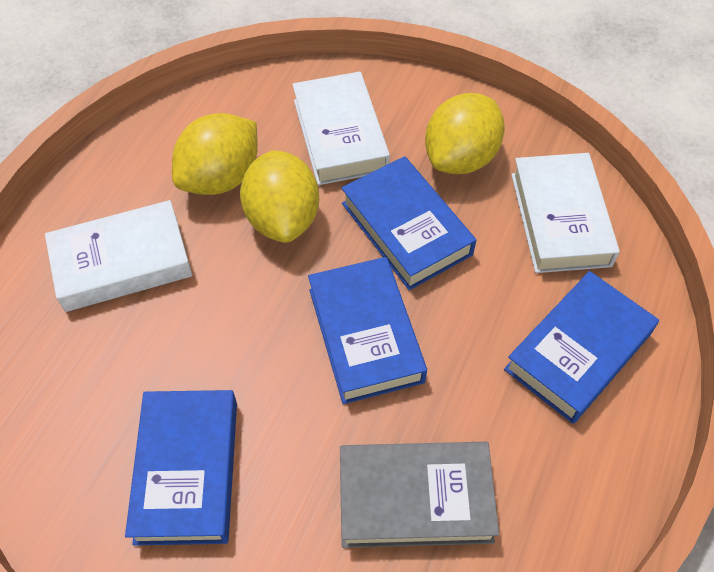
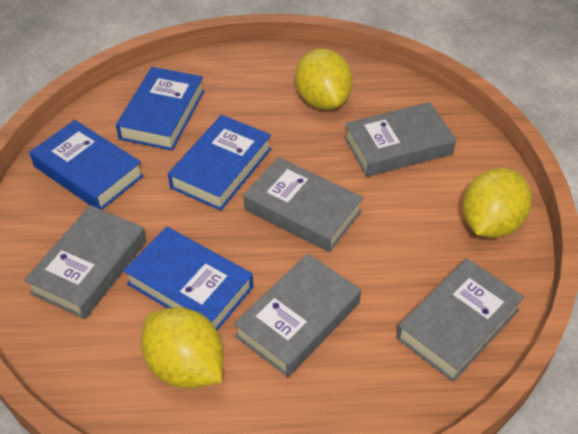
grey book: 1 -> 5
white book: 3 -> 0

